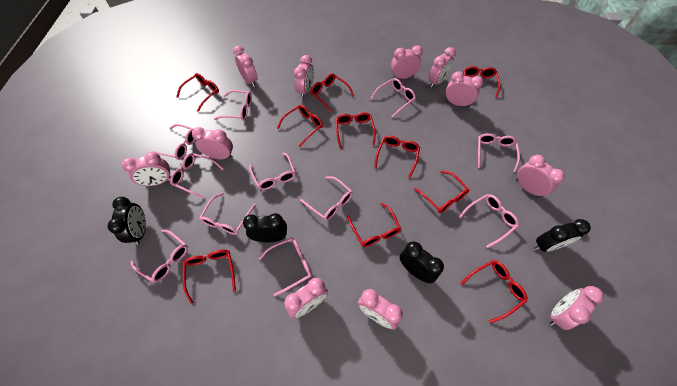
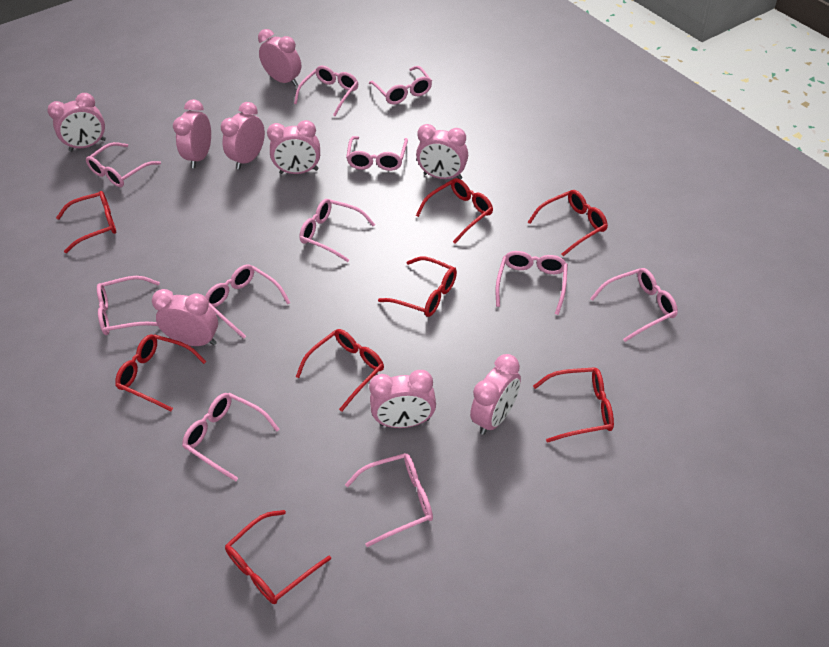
black clock: 4 -> 0
pink clock: 11 -> 9
red glasses: 10 -> 8

